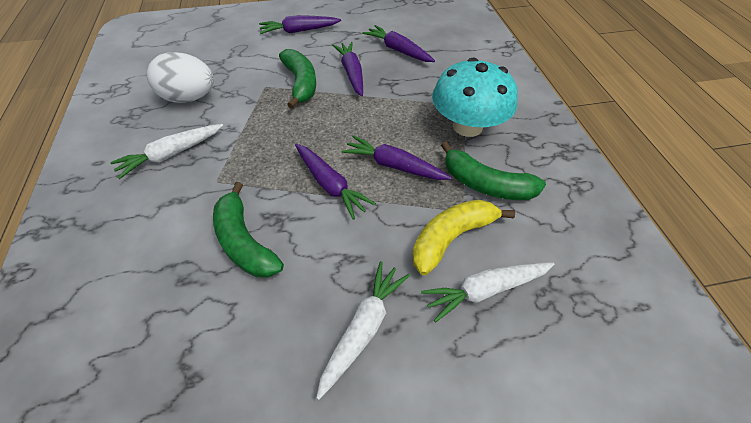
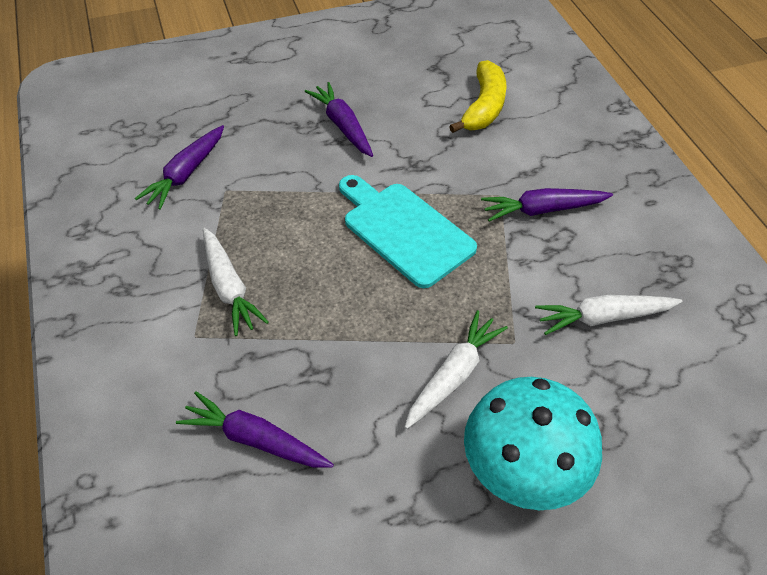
green banana: 3 -> 0
purple carrot: 5 -> 4
turquoise cutting board: 0 -> 1
white egg: 1 -> 0

